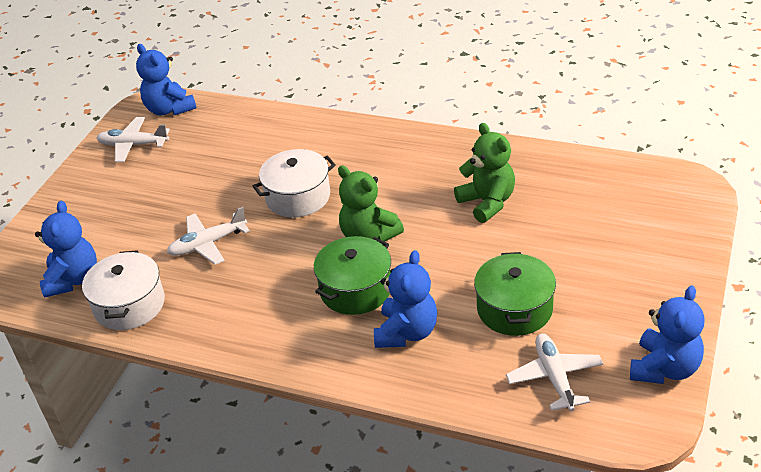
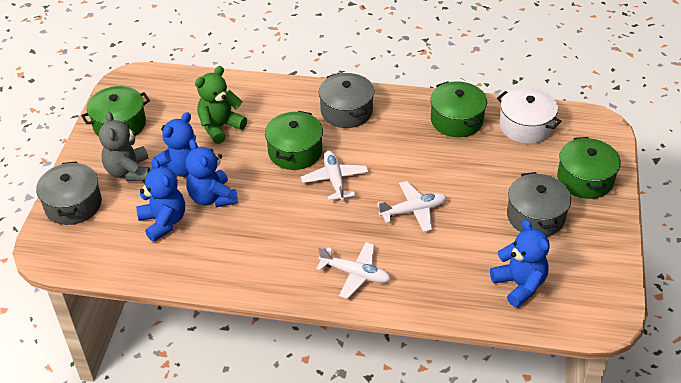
green pot: 2 -> 4
green teddy bear: 2 -> 1
grey pot: 0 -> 3
grey teddy bear: 0 -> 1
white pot: 2 -> 1

